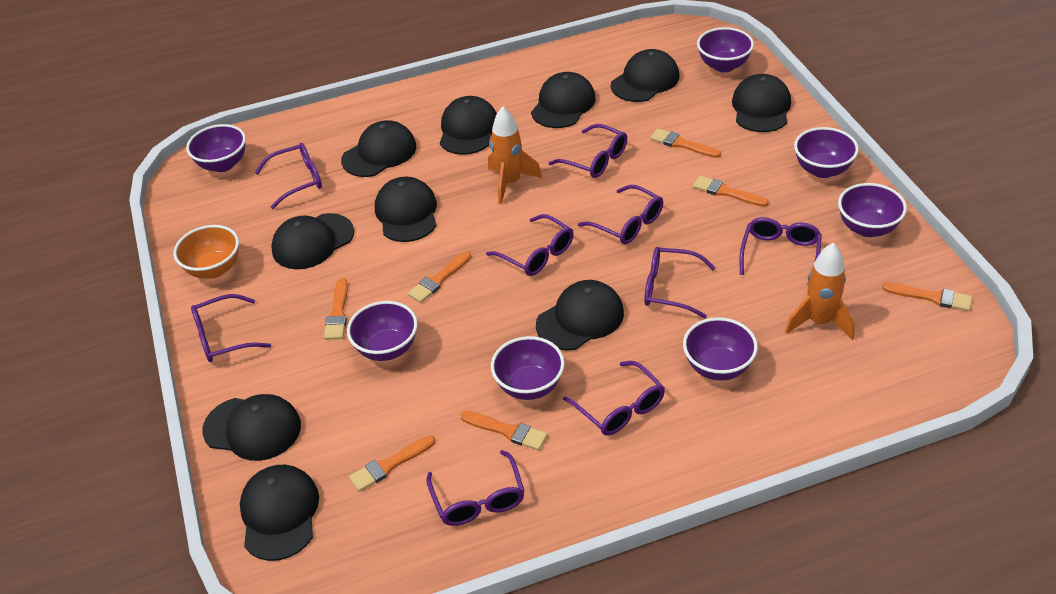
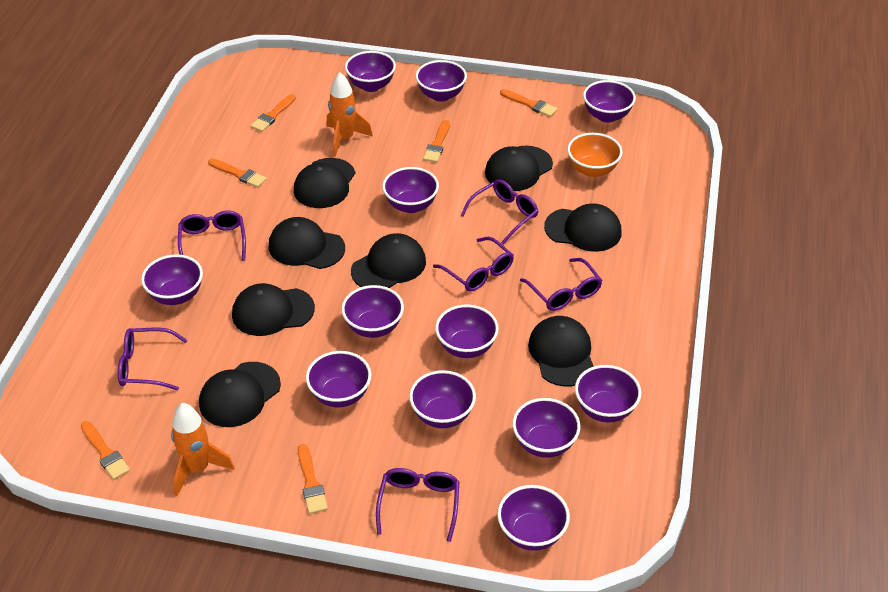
black cap: 10 -> 8
orange brush: 7 -> 6
purple bowl: 7 -> 12
purple glasses: 9 -> 6

